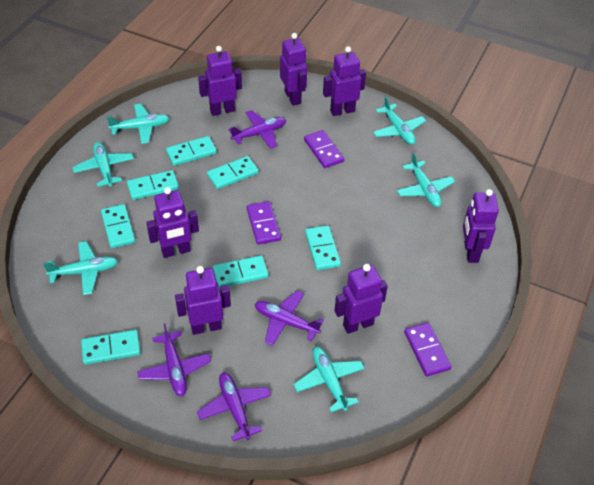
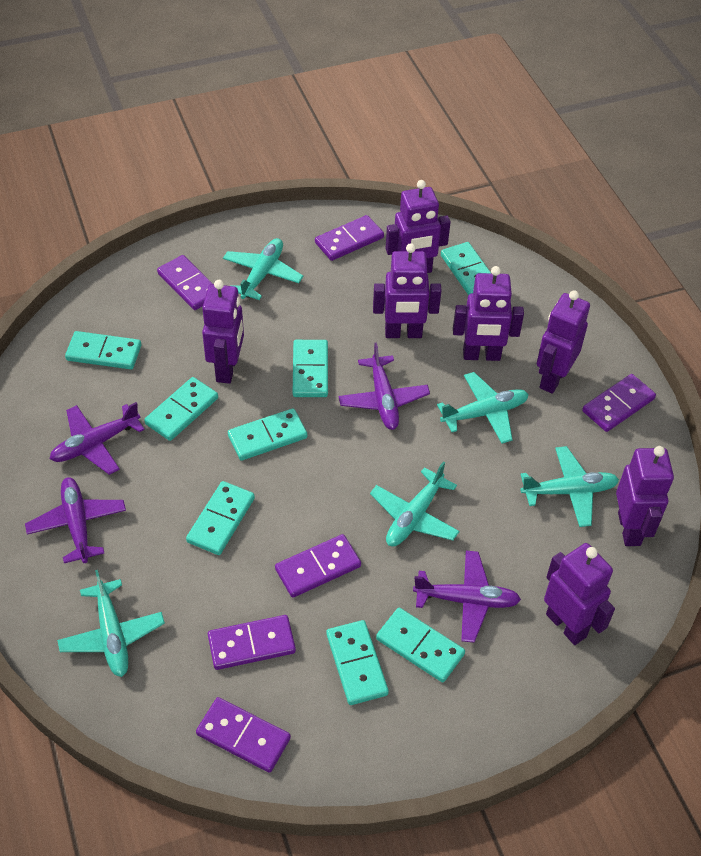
purple domino: 3 -> 6
turquoise domino: 7 -> 8
turquoise plane: 6 -> 5

